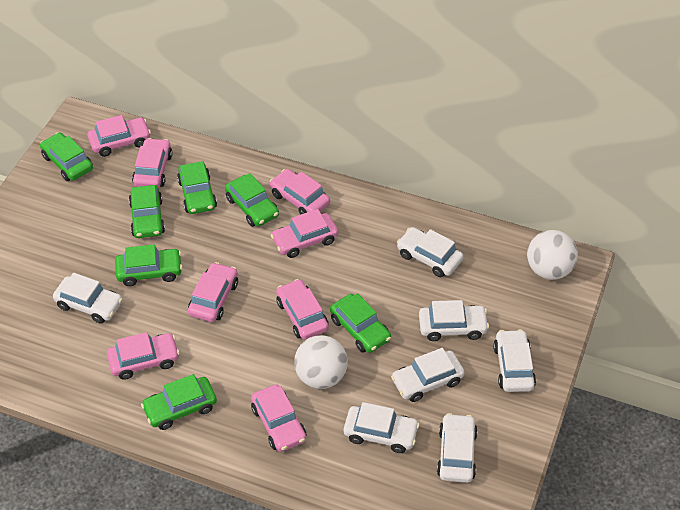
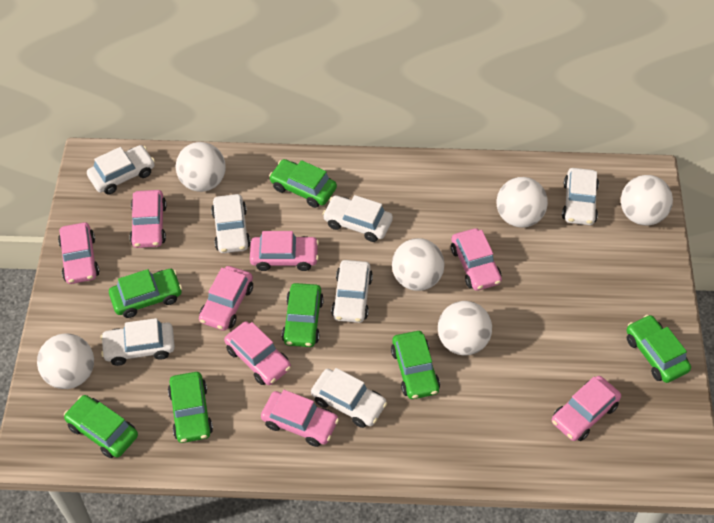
white ball: 2 -> 6

